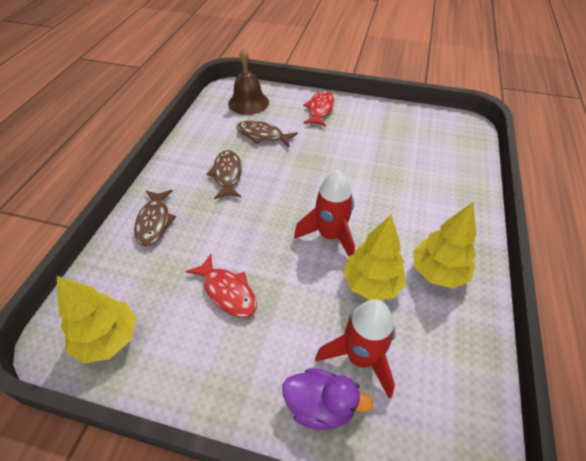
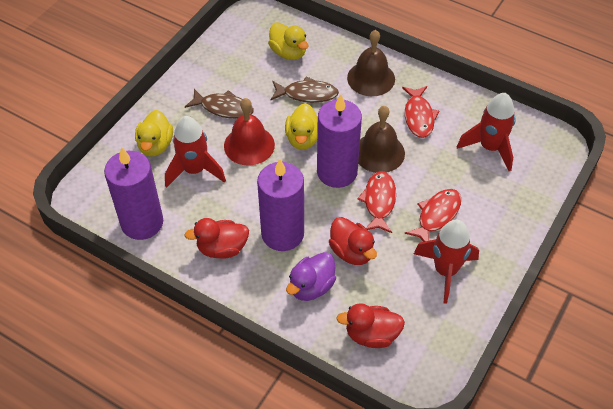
brown bell: 1 -> 2
brown fish: 3 -> 2
purple candle: 0 -> 3
red bell: 0 -> 1
red duck: 0 -> 3
red fish: 2 -> 3
red rocket: 2 -> 3
yellow duck: 0 -> 3
yellow tree: 3 -> 0

